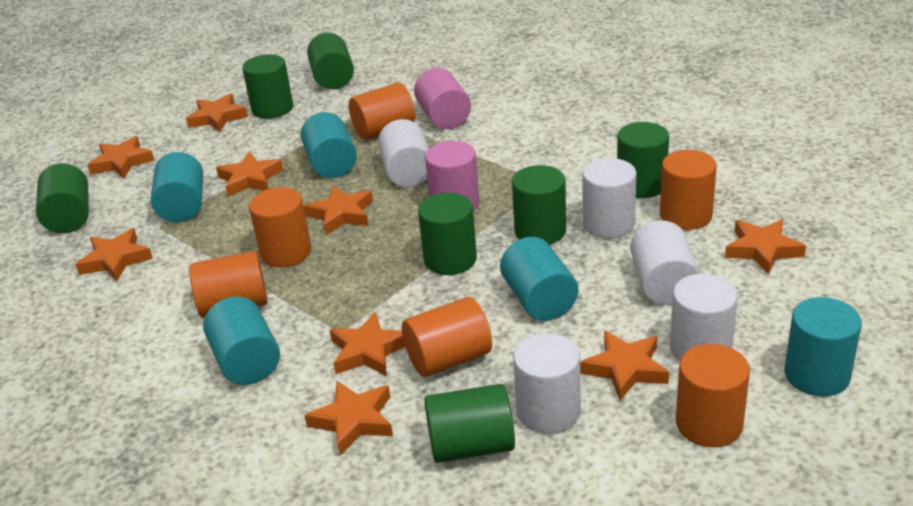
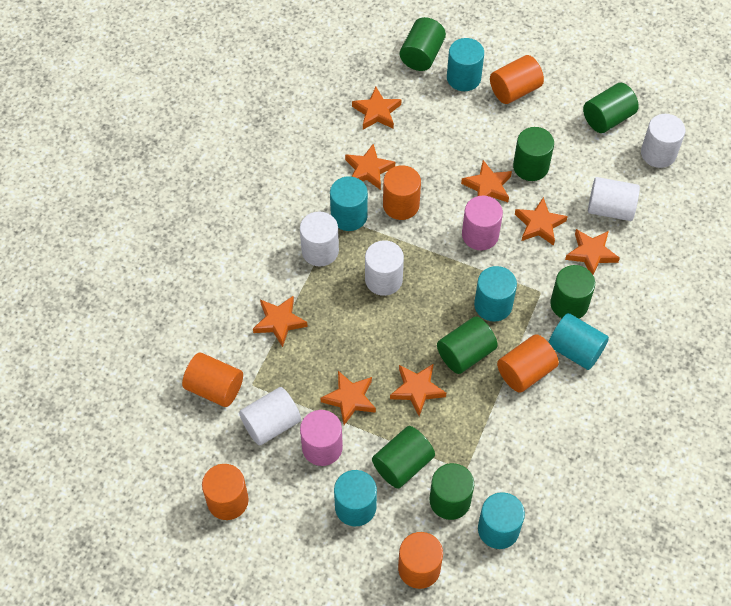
orange star: 9 -> 8
turquoise cylinder: 5 -> 6

